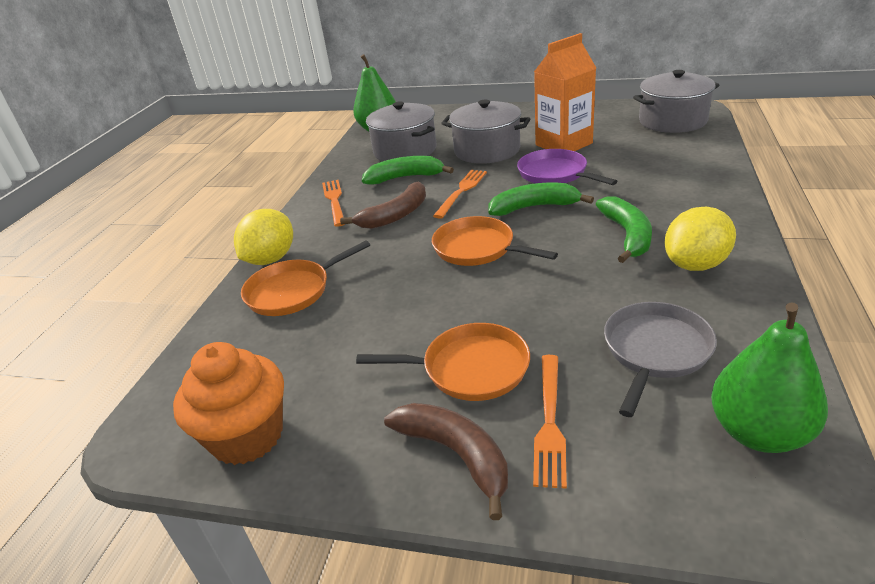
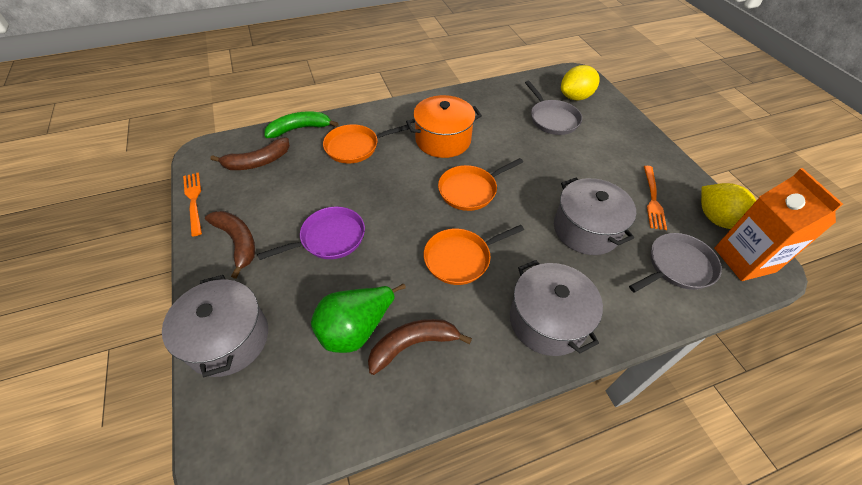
brown banana: 2 -> 3
green banana: 3 -> 1
green pear: 2 -> 1
grey pan: 1 -> 2
orange cupcake: 1 -> 0
orange fork: 3 -> 2
orange pot: 0 -> 1

